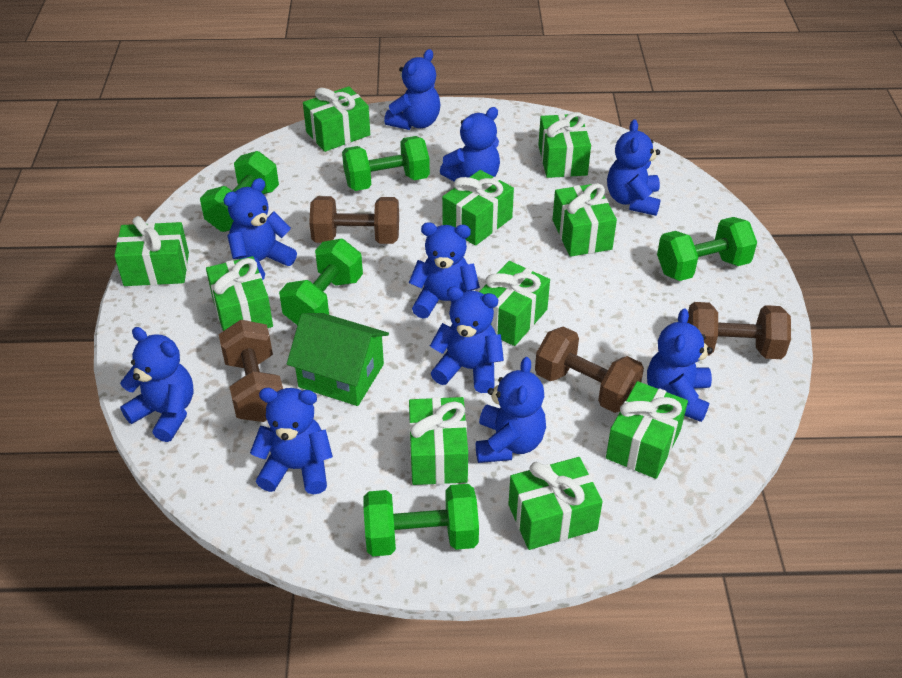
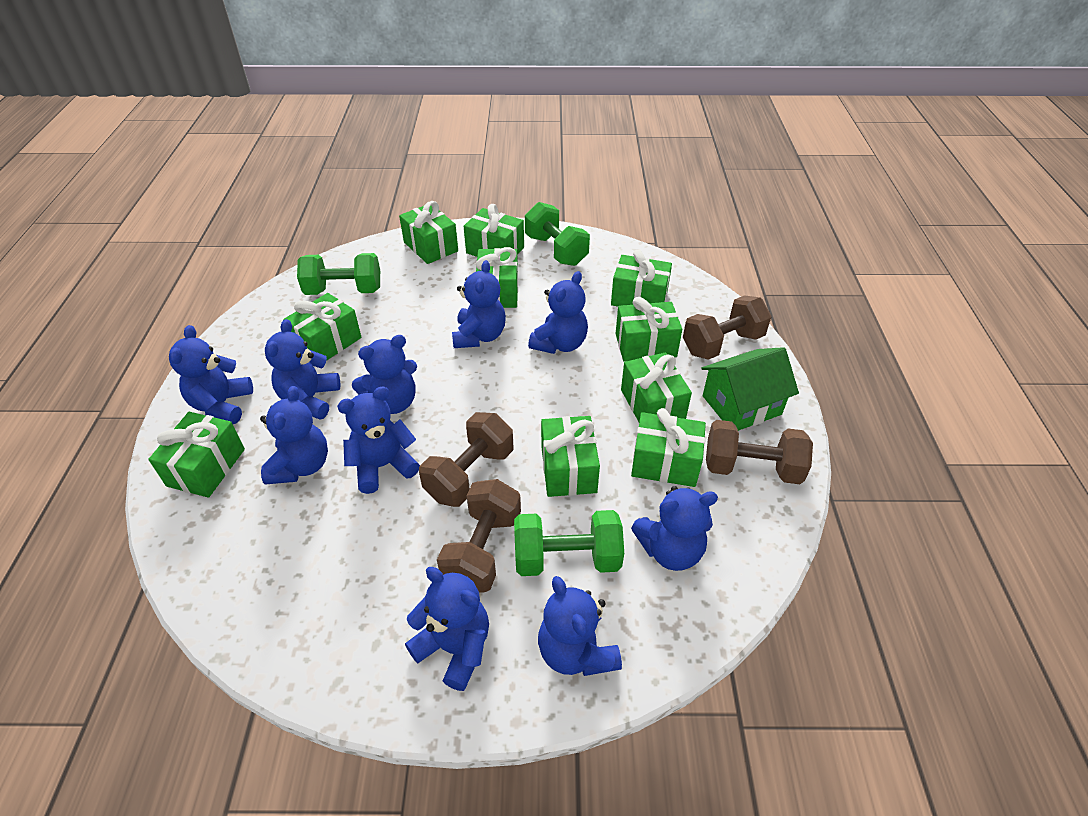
green dumbbell: 5 -> 3

